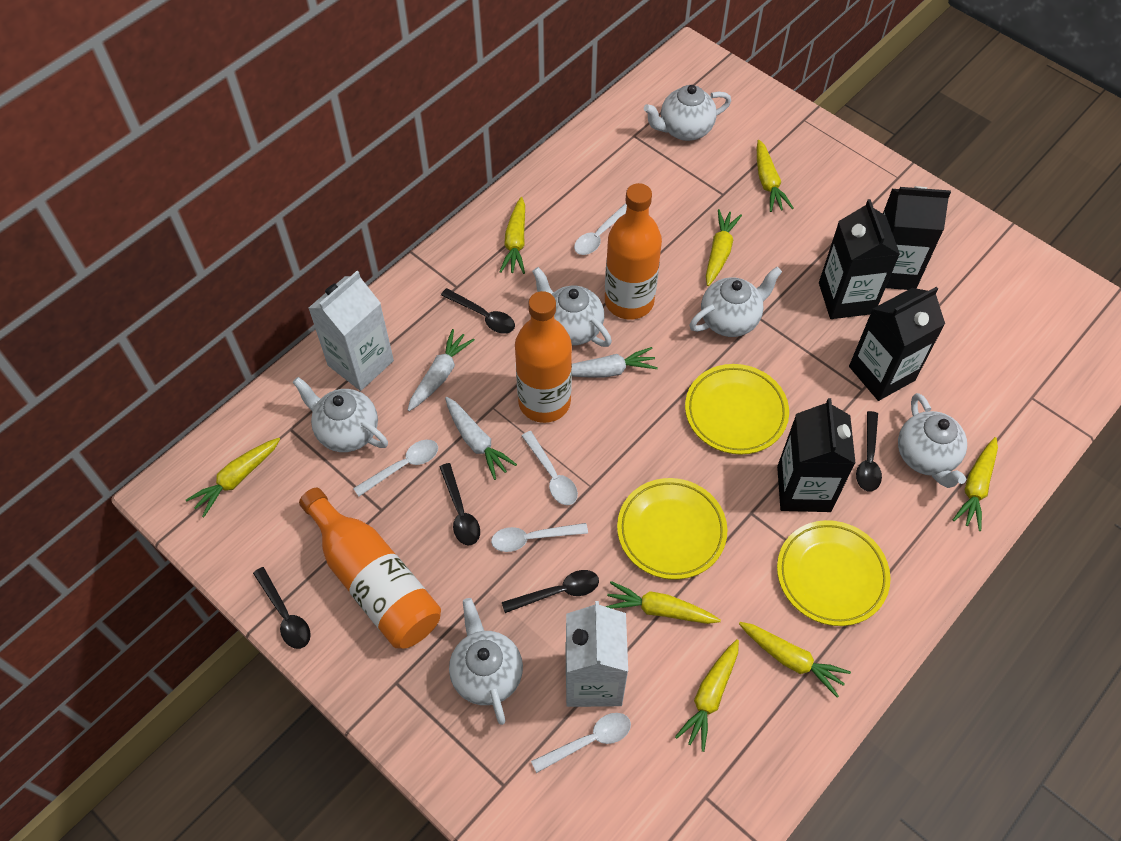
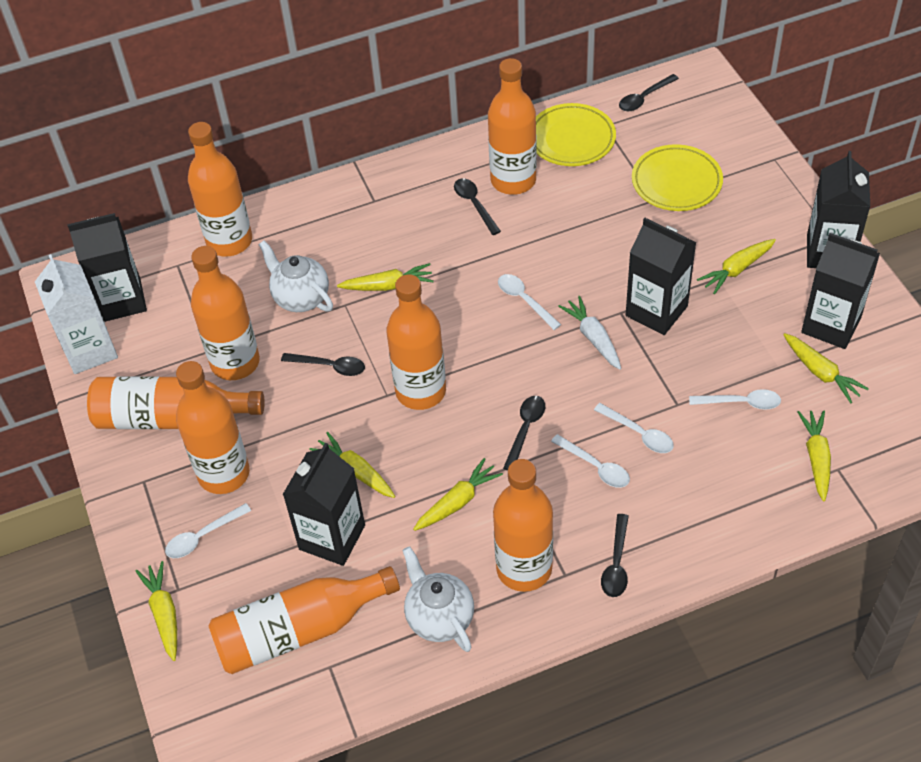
black carton: 4 -> 5
orange bottle: 3 -> 8
white carrot: 3 -> 1
white carton: 2 -> 1
white teapot: 6 -> 2
yellow carrot: 8 -> 7
yellow plate: 3 -> 2

